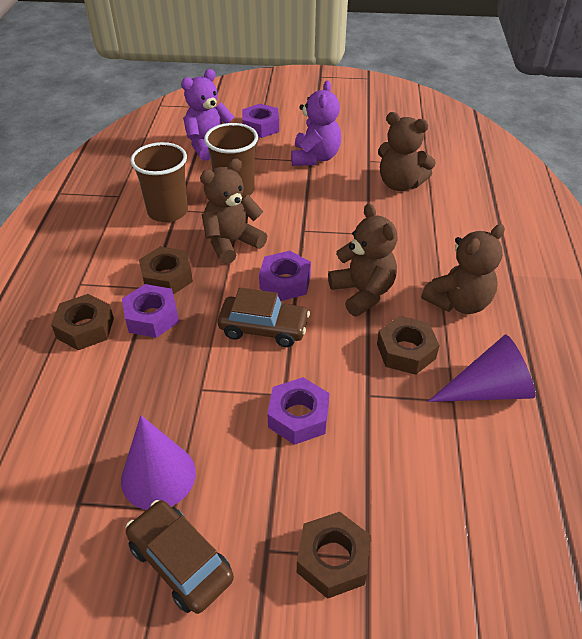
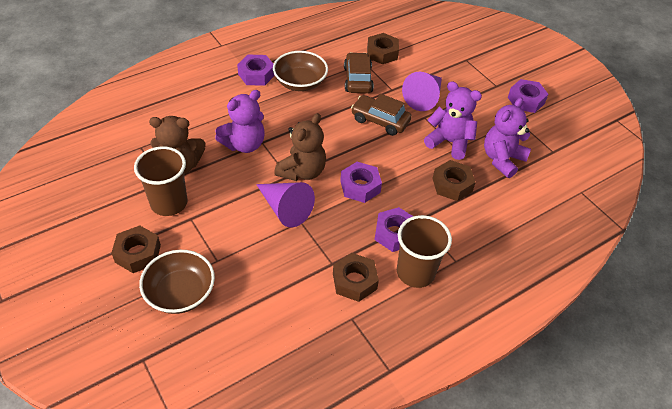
brown bowl: 0 -> 2
brown teddy bear: 4 -> 2
purple teddy bear: 2 -> 3

